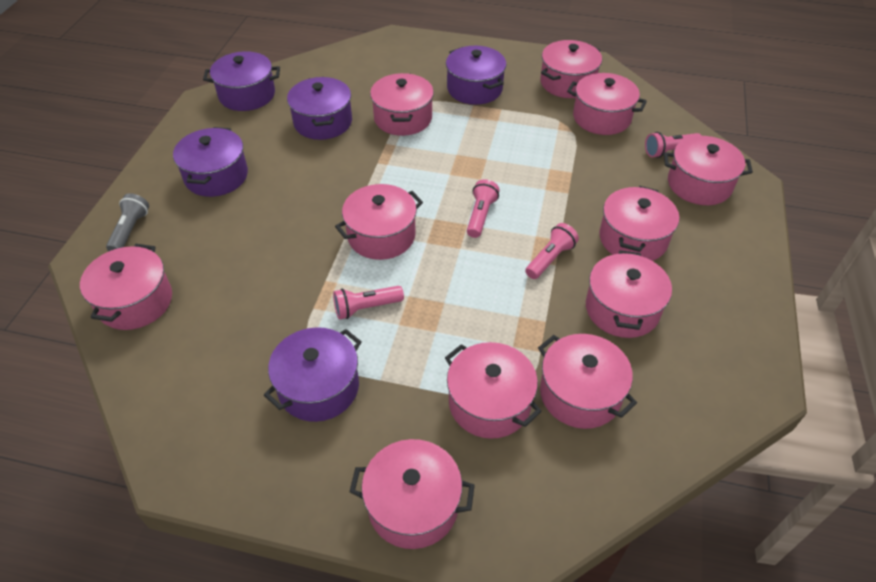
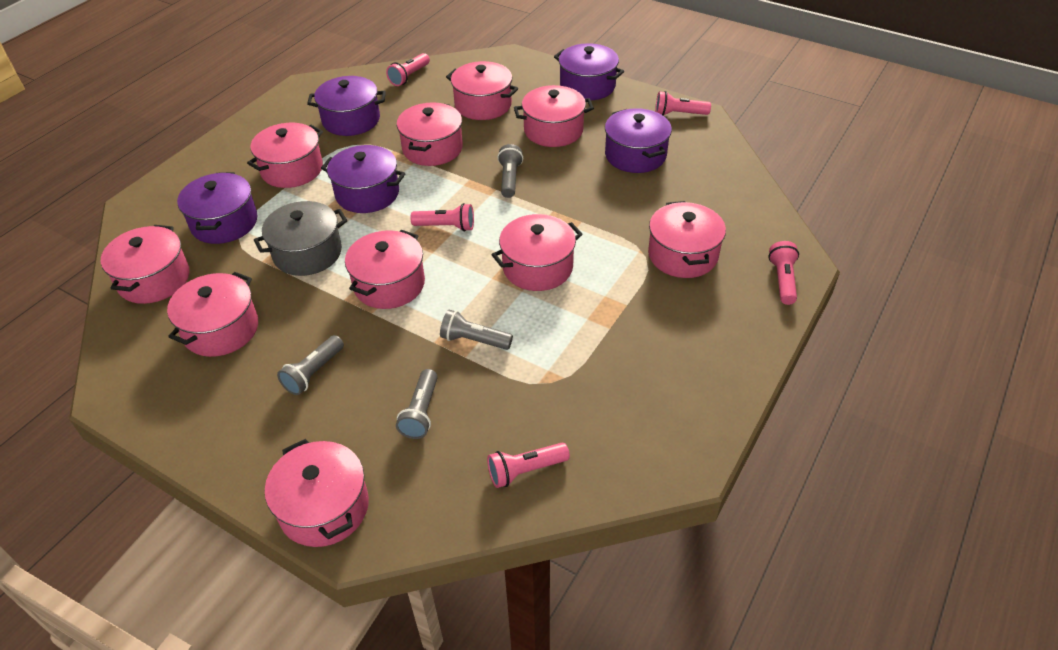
grey flashlight: 1 -> 4
grey pot: 0 -> 1
pink flashlight: 4 -> 5
pink pot: 11 -> 10

